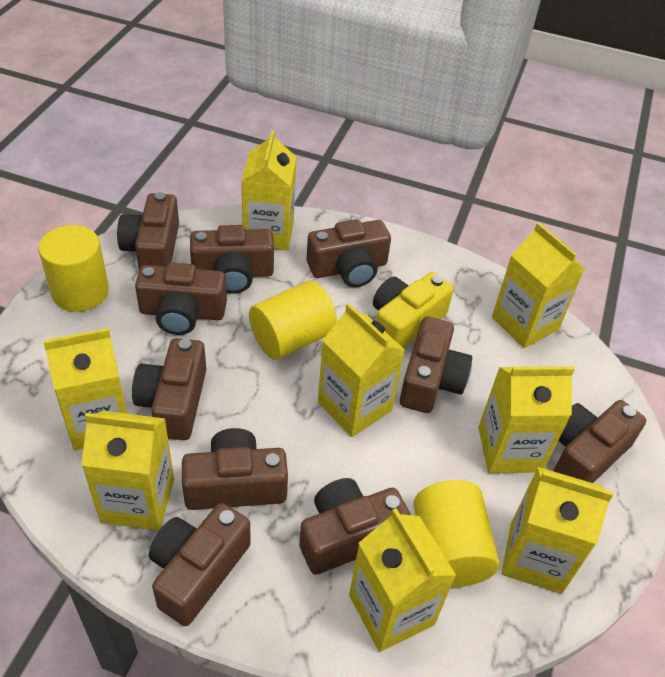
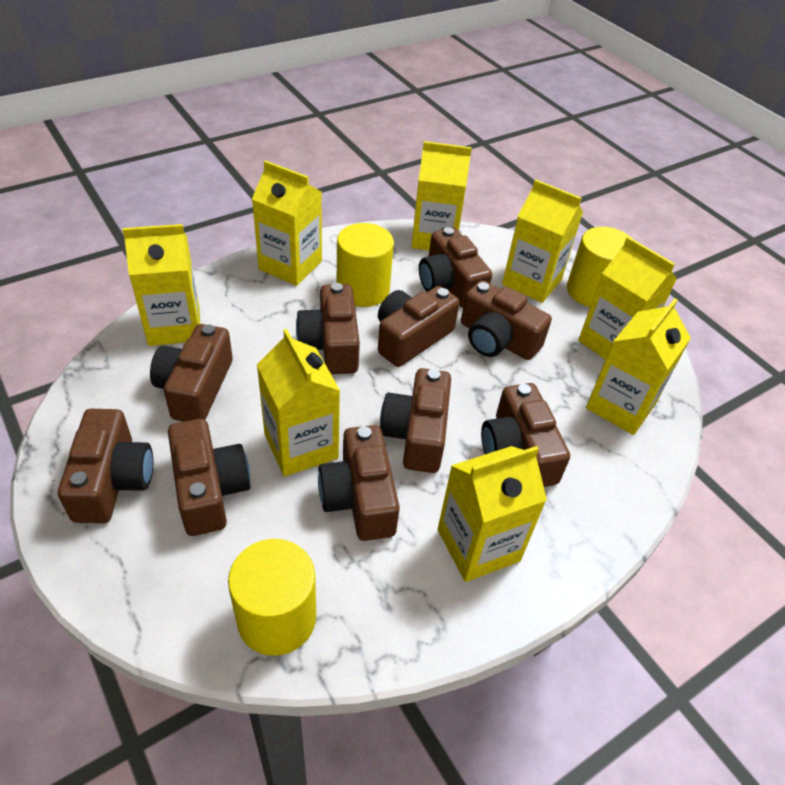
yellow camera: 1 -> 0

